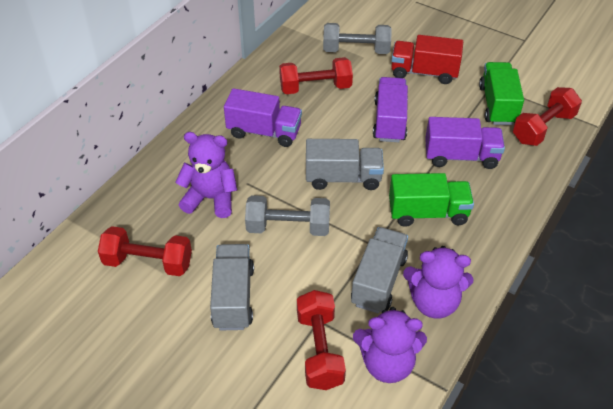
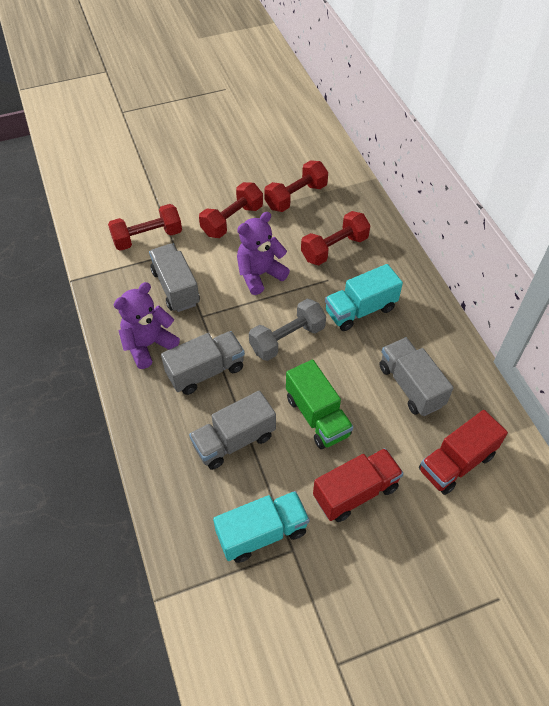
green truck: 2 -> 1
grey dumbbell: 2 -> 1
grey truck: 3 -> 4
purple teddy bear: 3 -> 2
purple truck: 3 -> 0
red truck: 1 -> 2
turquoise truck: 0 -> 2

